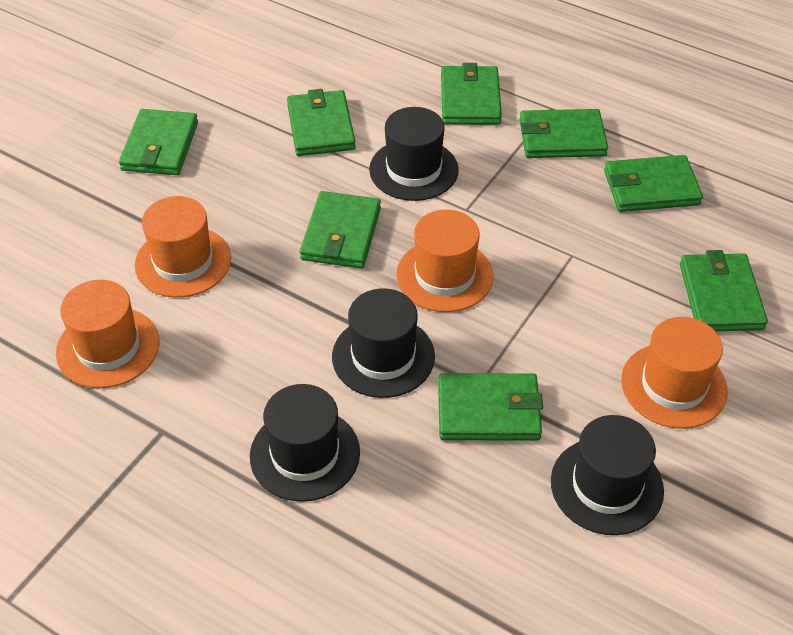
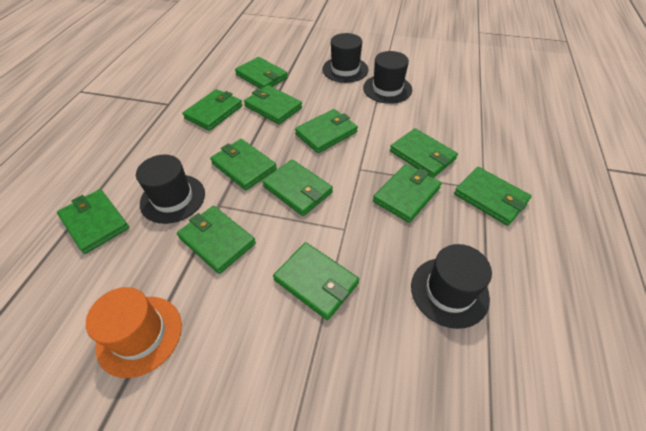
green wallet: 8 -> 12
orange hat: 4 -> 1

